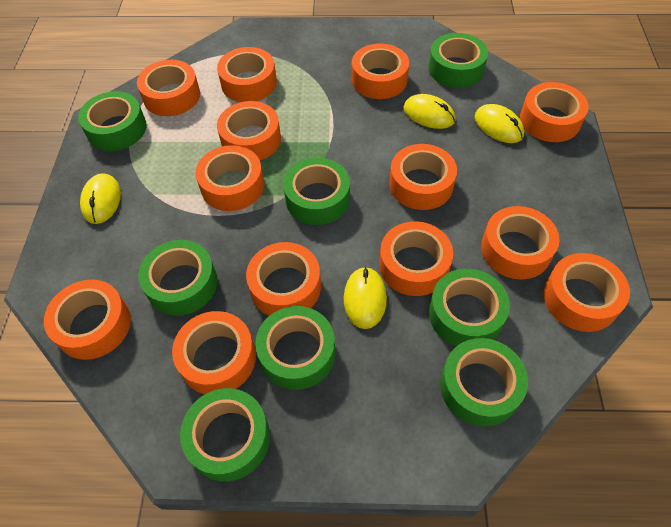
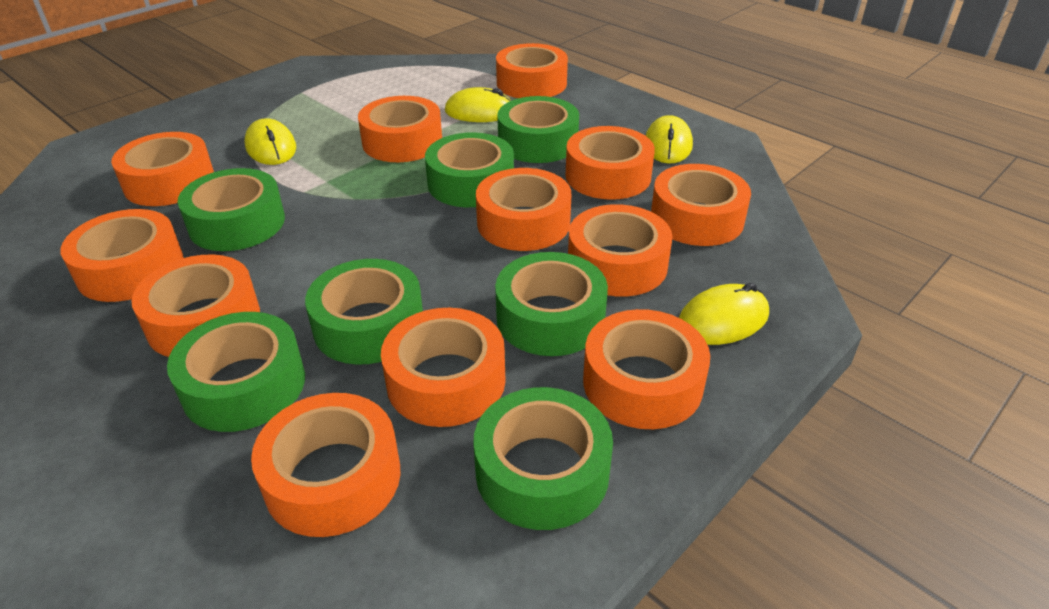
green tape: 8 -> 7
orange tape: 13 -> 12

